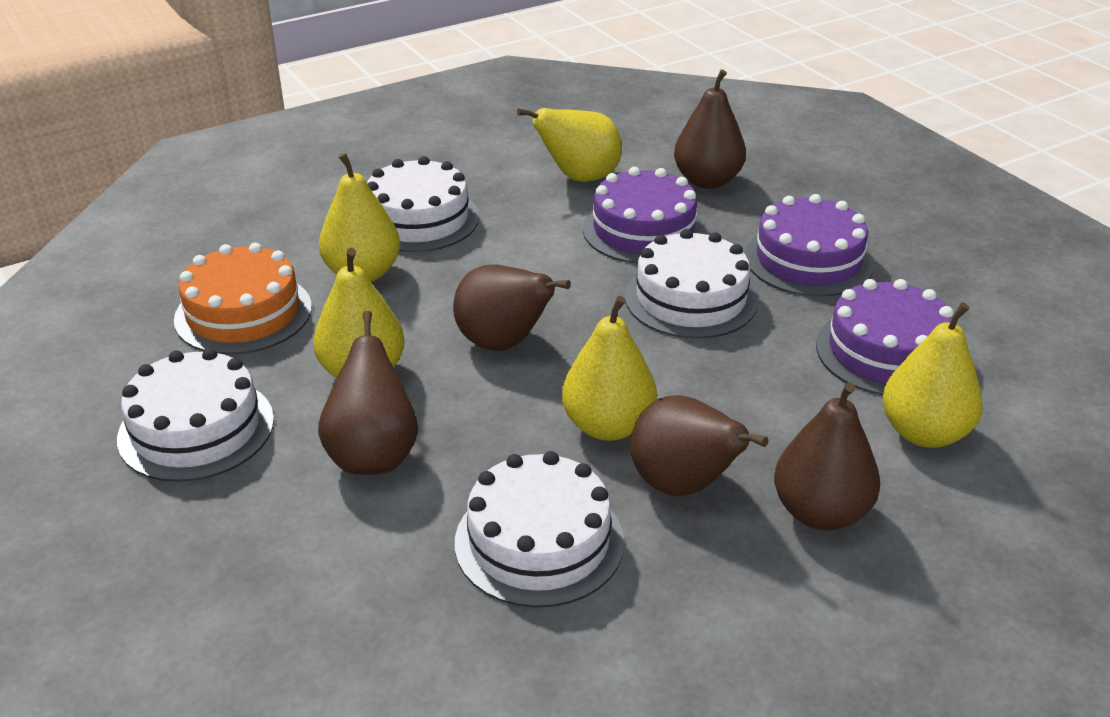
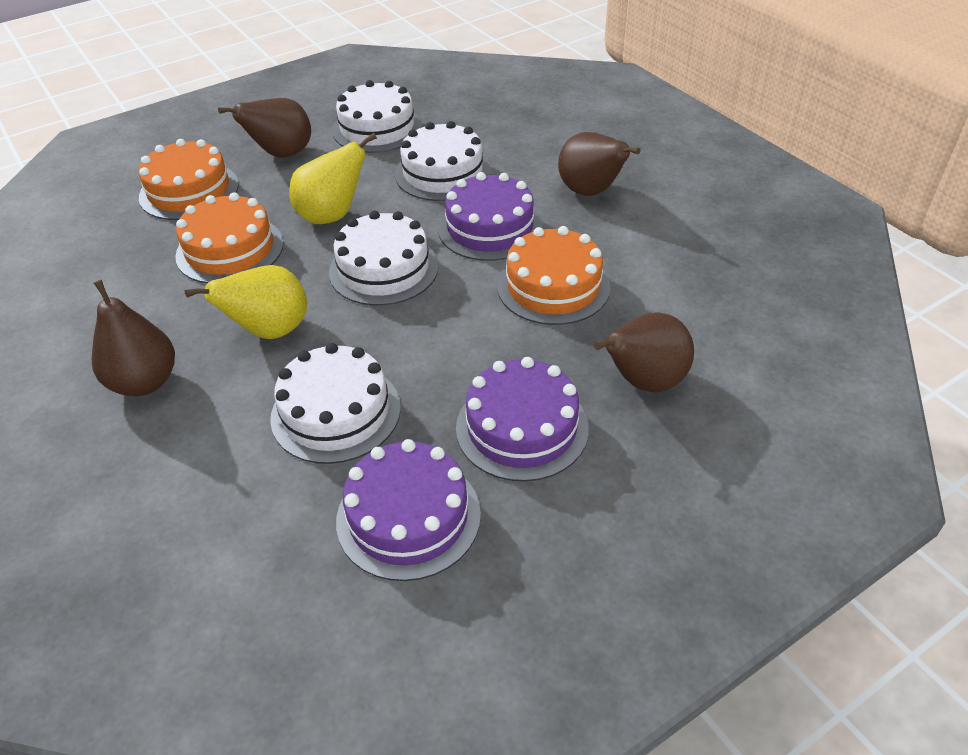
brown pear: 5 -> 4
orange cake: 1 -> 3
yellow pear: 5 -> 2

